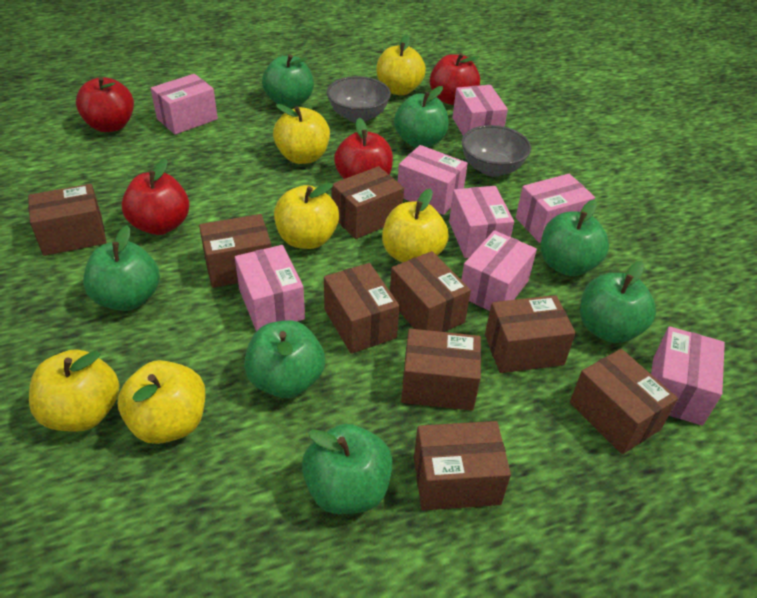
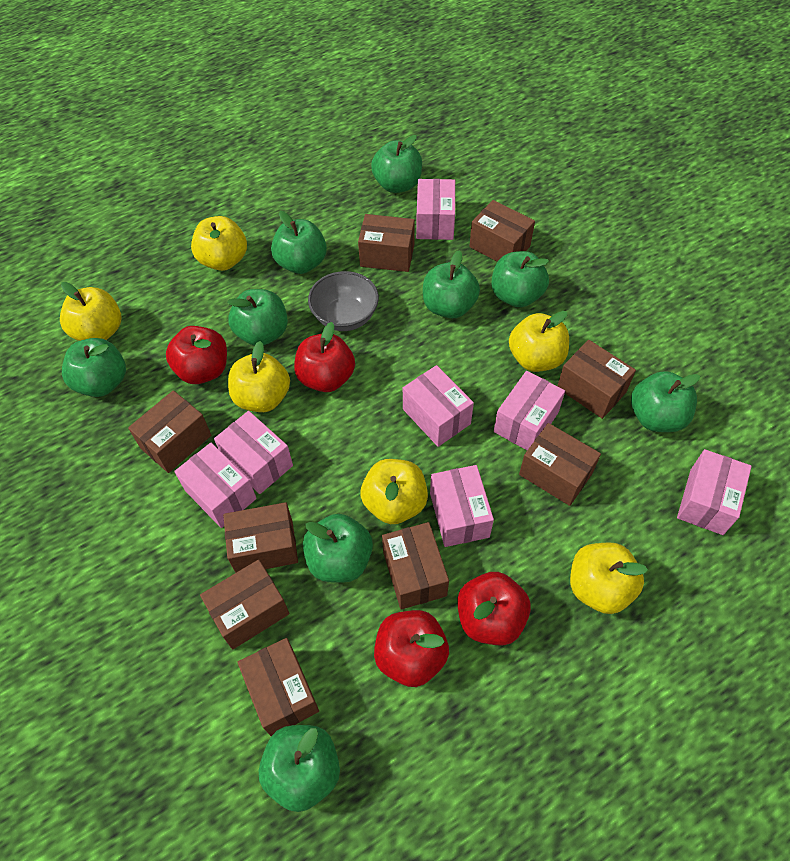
green apple: 7 -> 9
grey bowl: 2 -> 1
pink box: 8 -> 7

